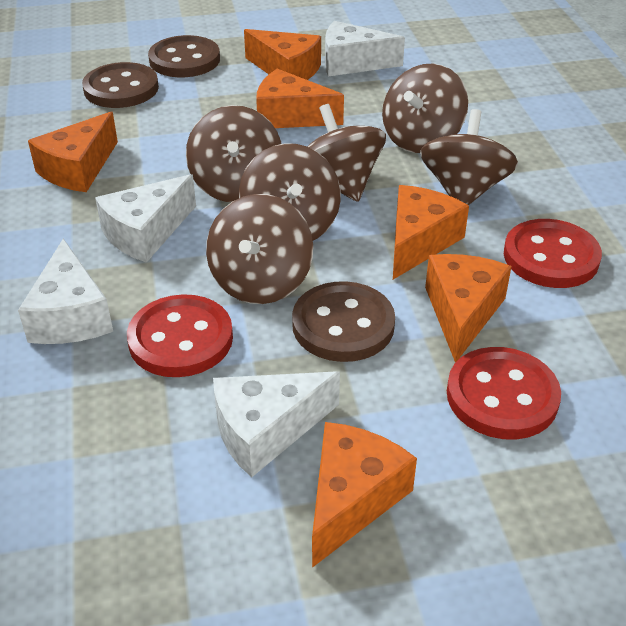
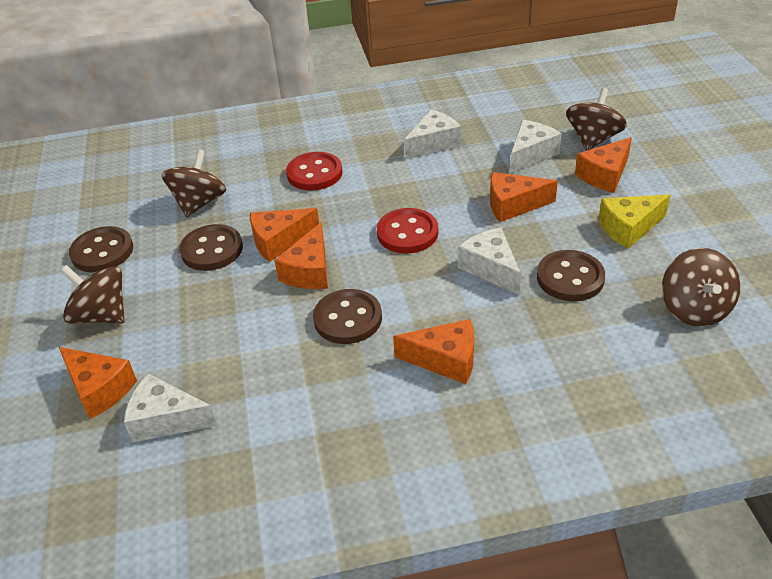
brown button: 3 -> 4
brown spinning top: 6 -> 4
red button: 3 -> 2
yellow cheese: 0 -> 1

